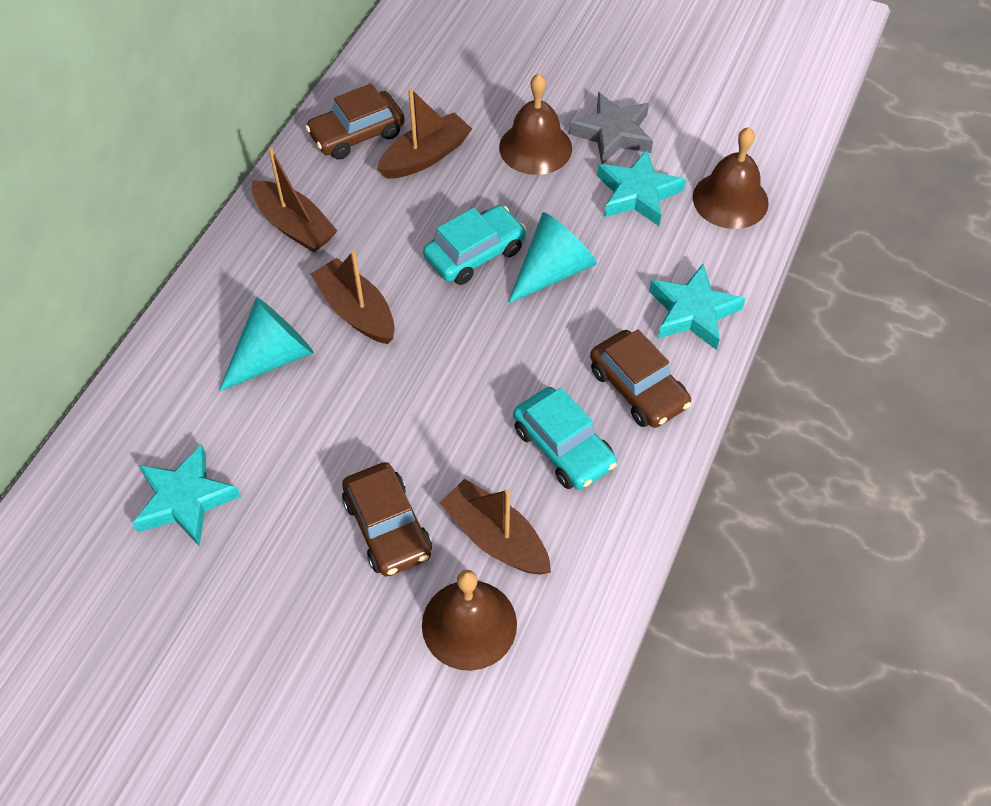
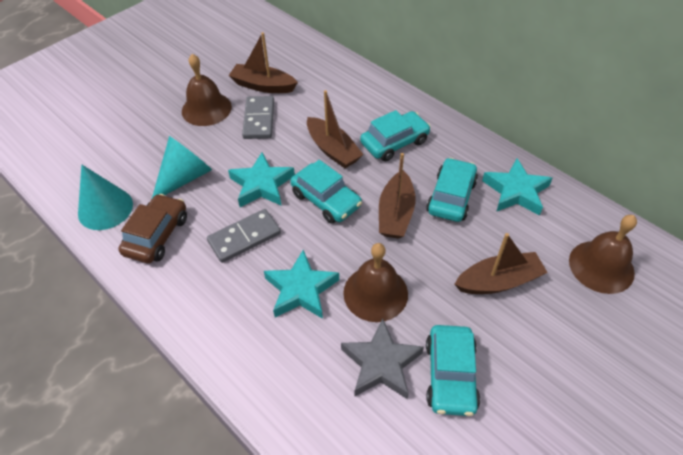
brown car: 3 -> 1
grey domino: 0 -> 2
turquoise car: 2 -> 4

